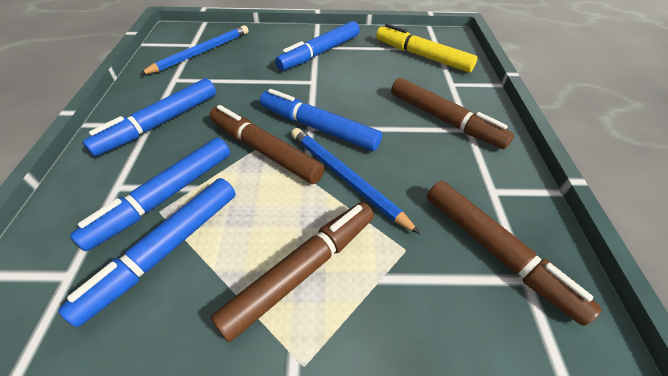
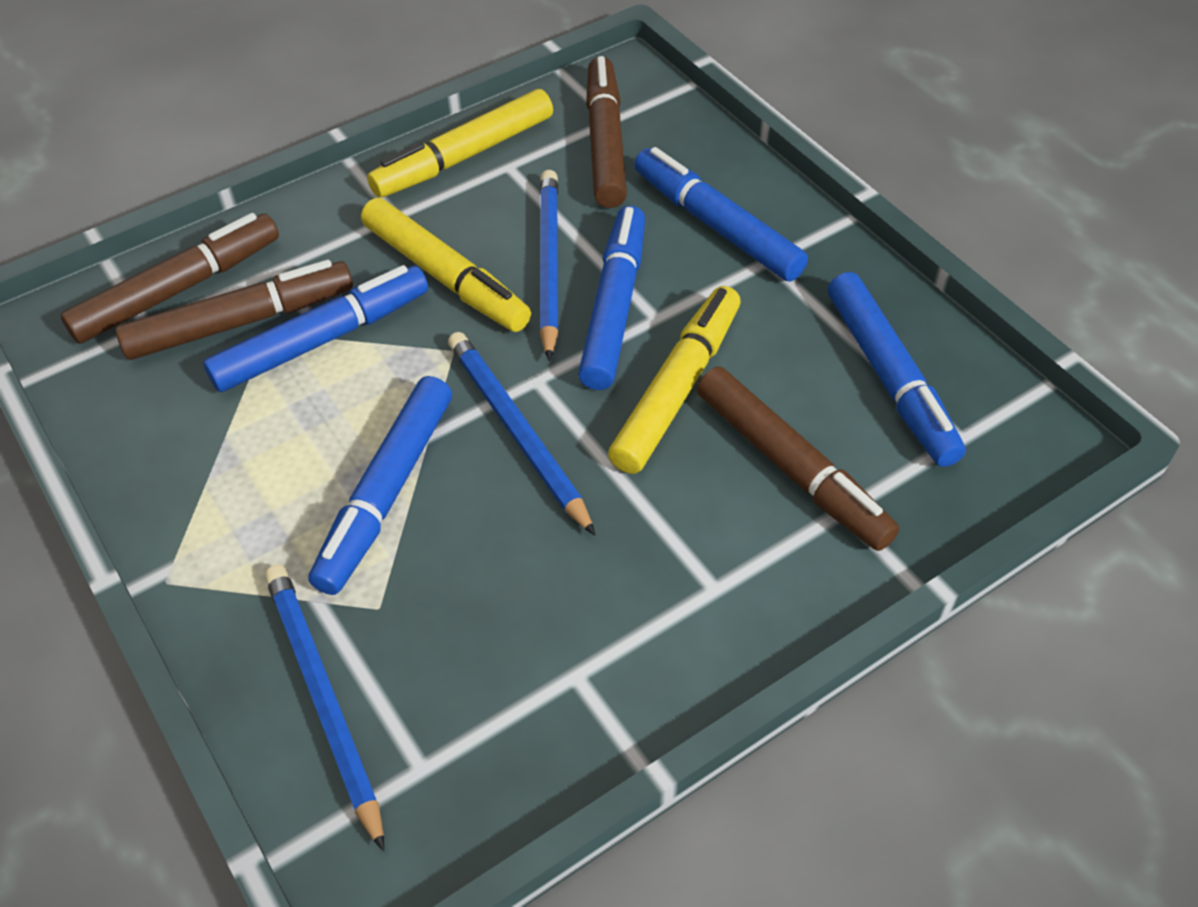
blue pencil: 2 -> 3
yellow marker: 1 -> 3

